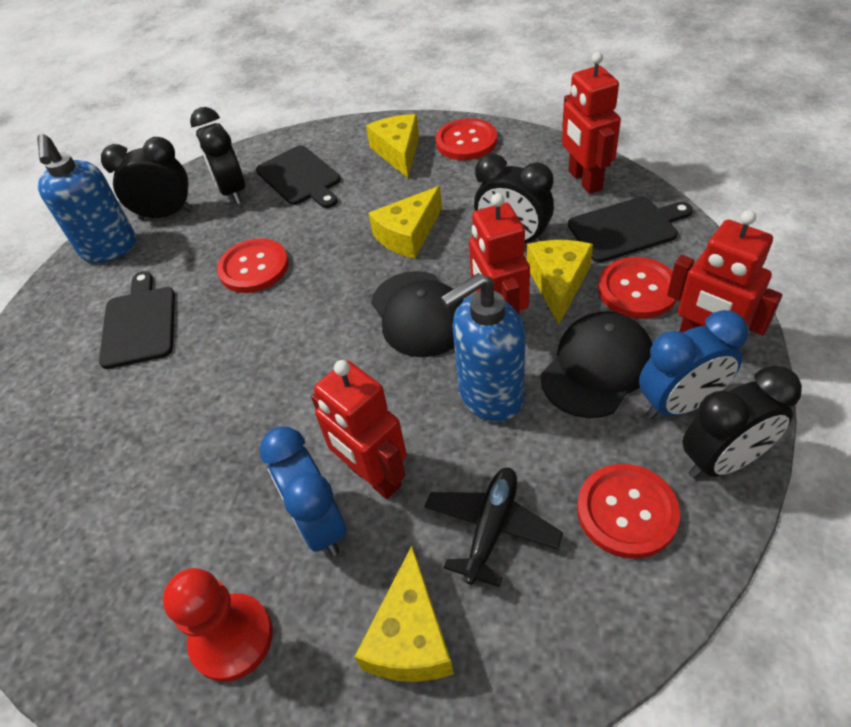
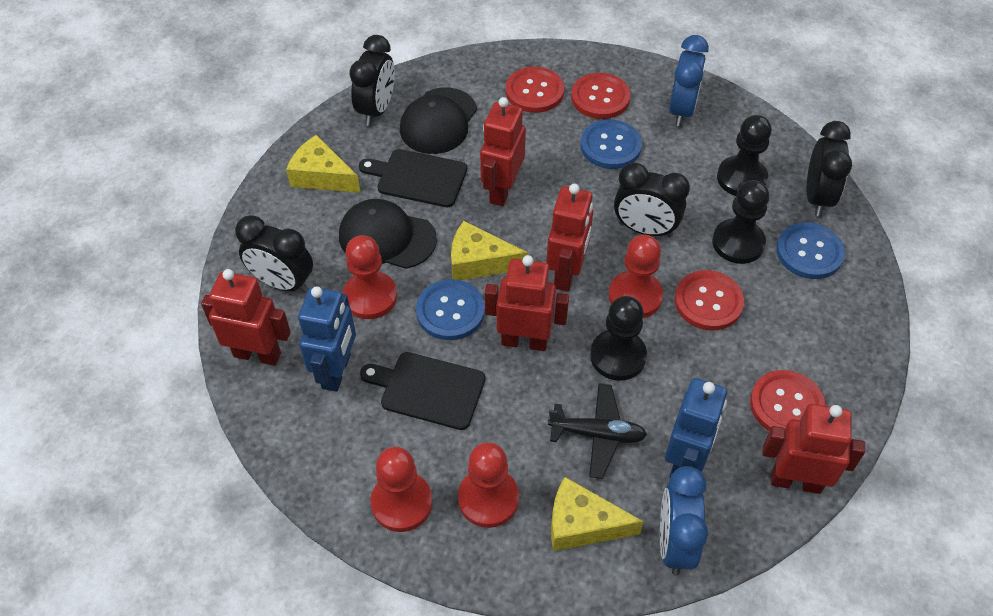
black cutting board: 3 -> 2
black pawn: 0 -> 3
blue button: 0 -> 3
blue robot: 0 -> 2
blue soap dispenser: 2 -> 0
red pawn: 1 -> 4
red robot: 4 -> 5
yellow cheese: 4 -> 3

